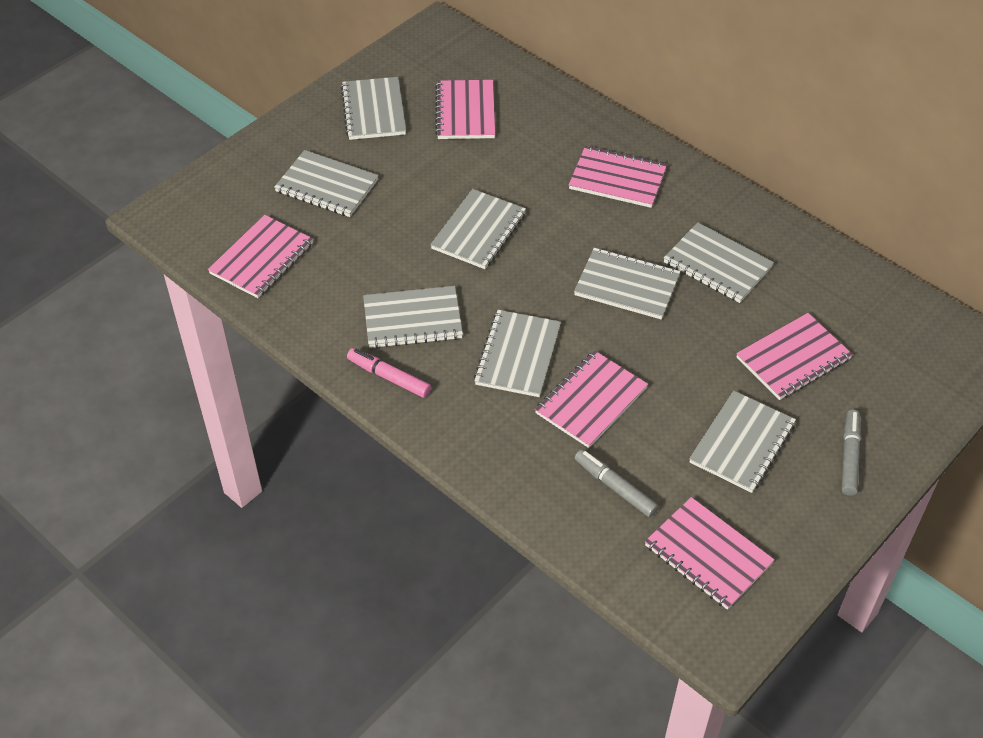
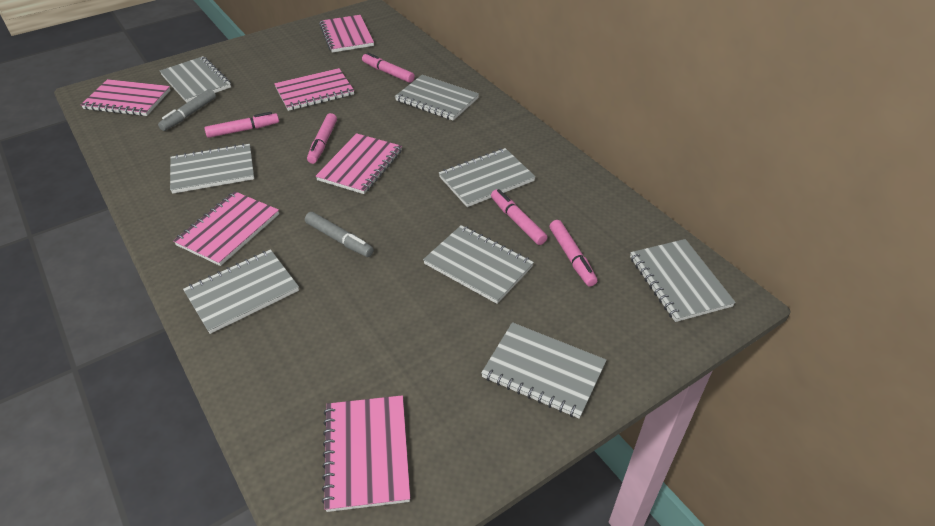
pink marker: 1 -> 5

